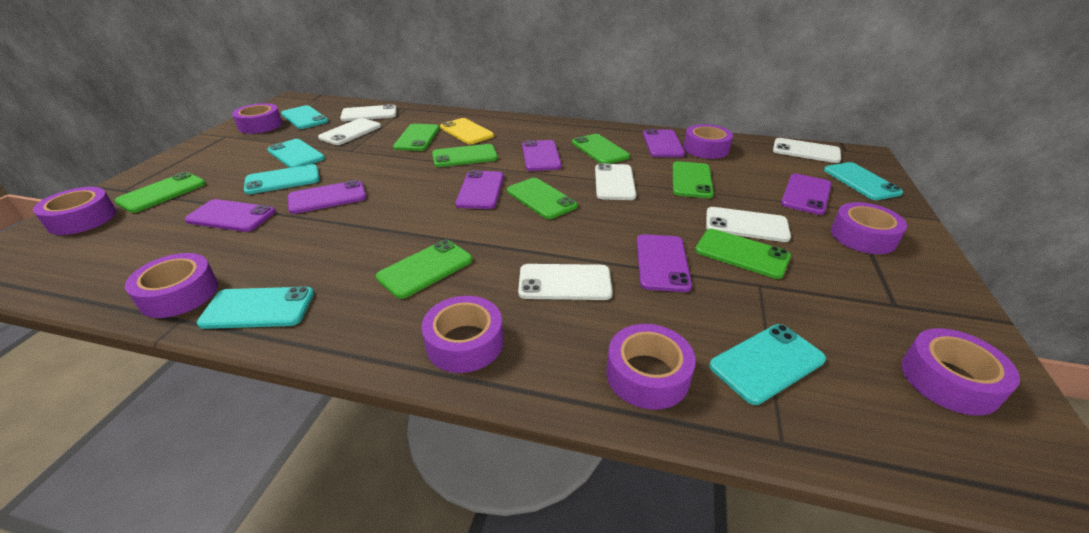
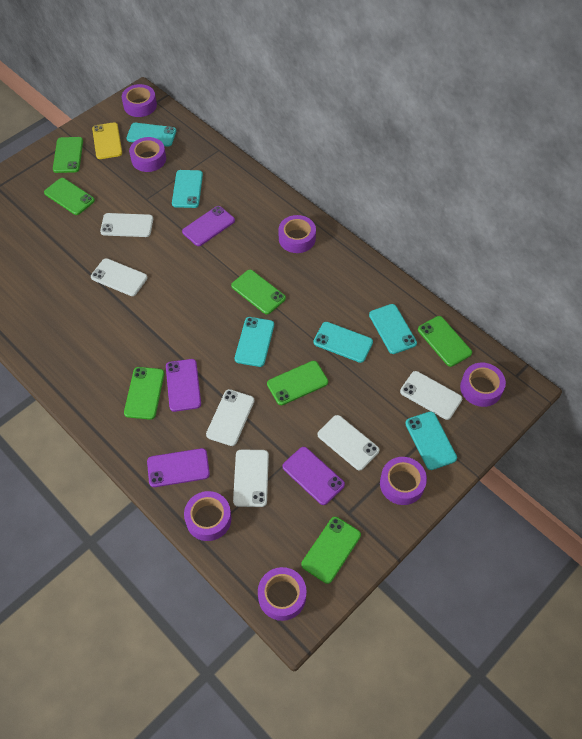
green phone: 8 -> 7
purple phone: 7 -> 4
purple tape: 8 -> 7

